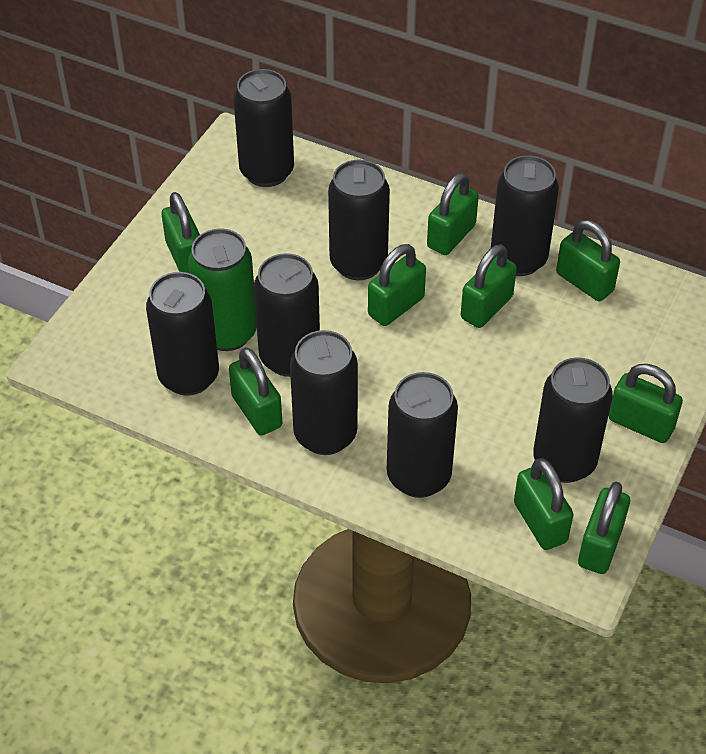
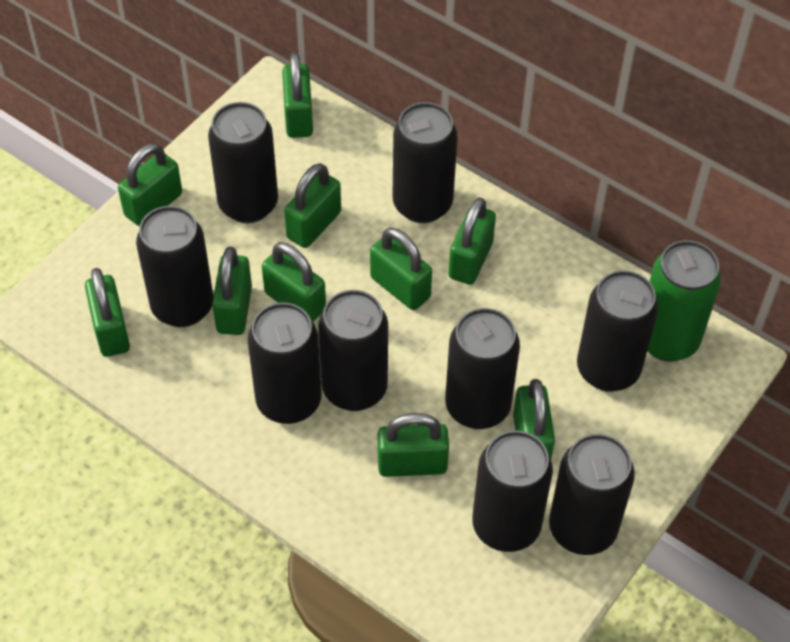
black can: 8 -> 9
green padlock: 9 -> 10

